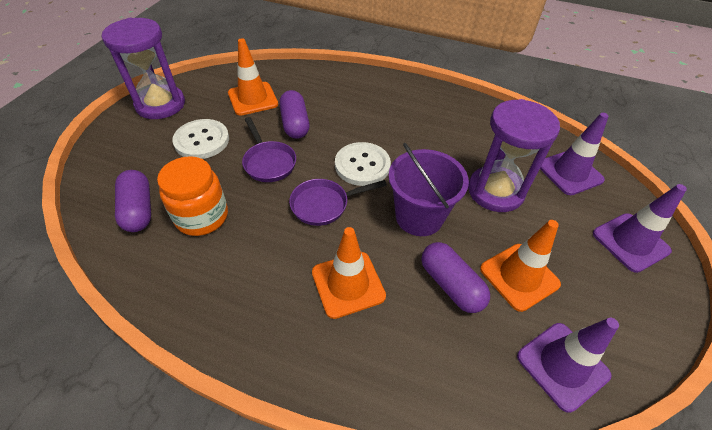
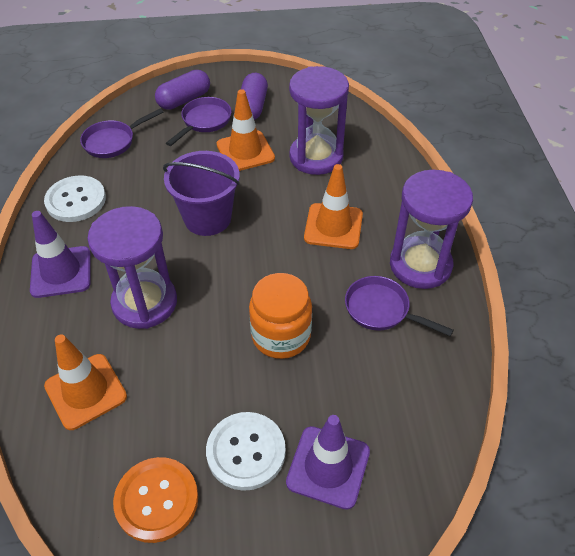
orange button: 0 -> 1
purple capsule: 3 -> 2
purple hourglass: 2 -> 3
purple pan: 2 -> 3
purple traffic cone: 3 -> 2

